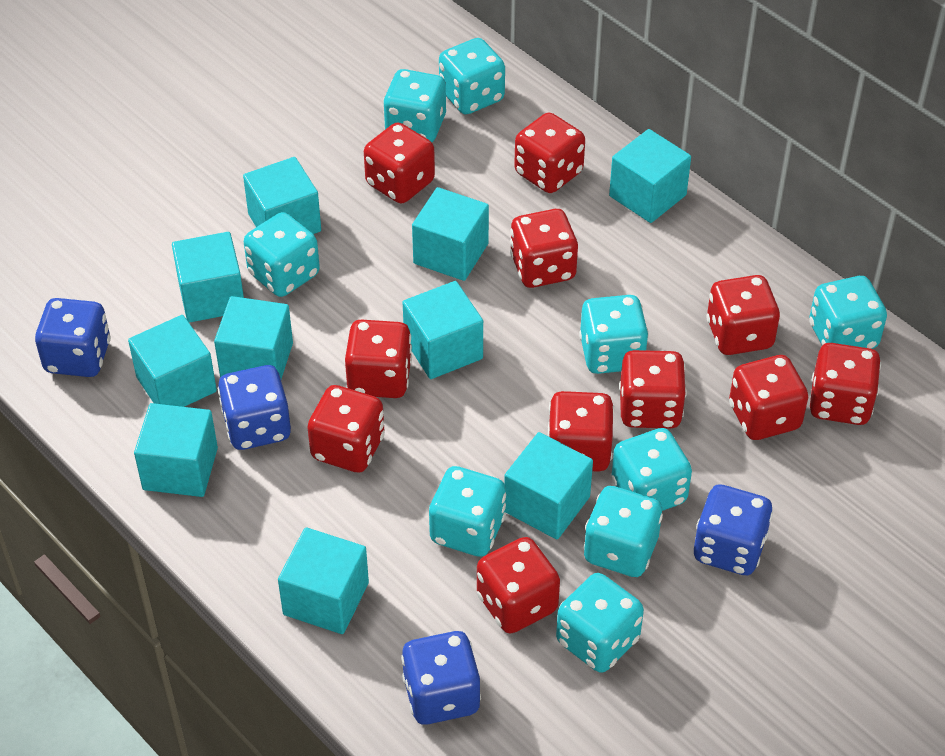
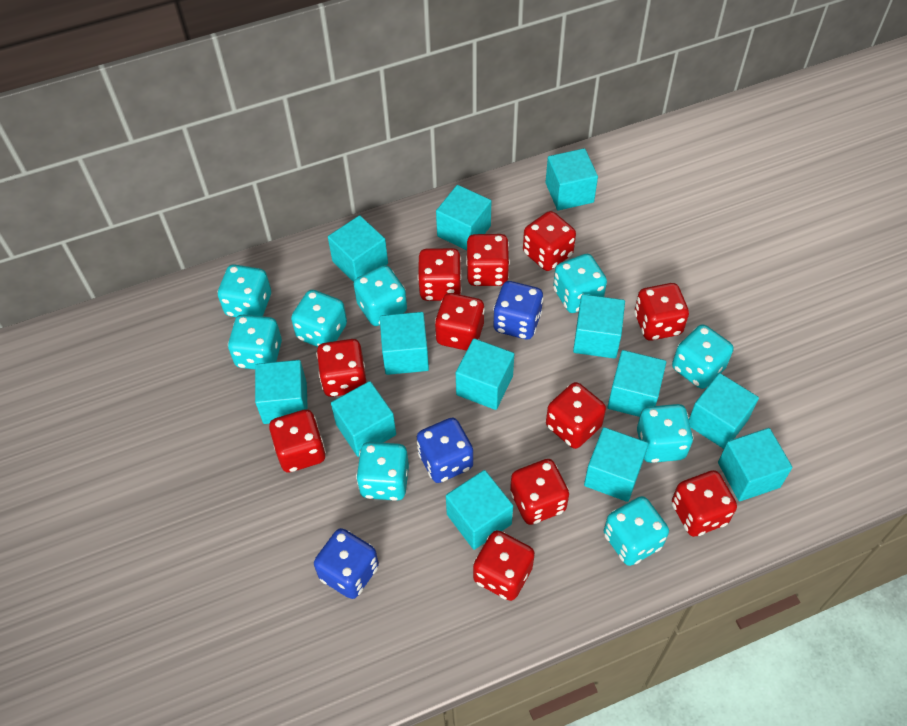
blue dice: 4 -> 3
turquoise cube: 10 -> 13

